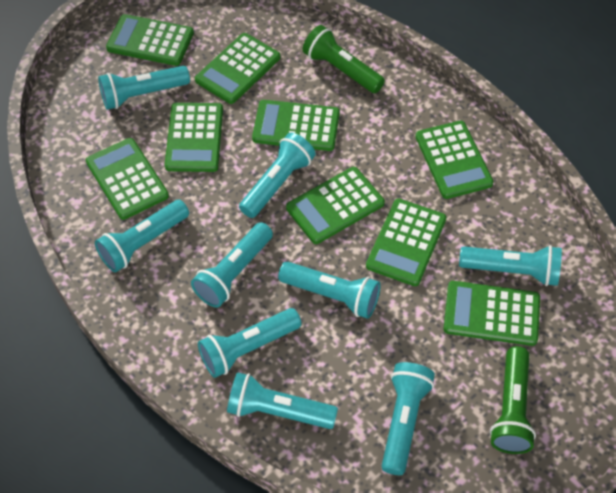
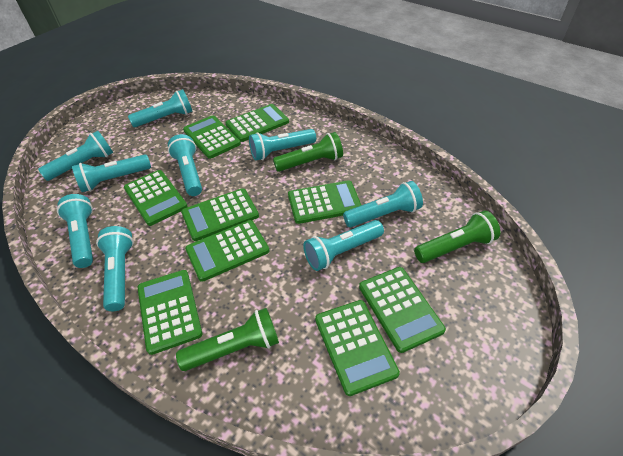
green flashlight: 2 -> 3

